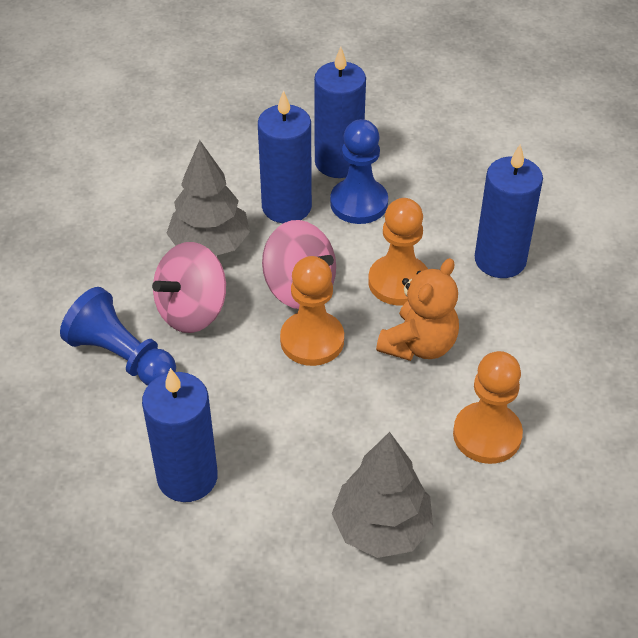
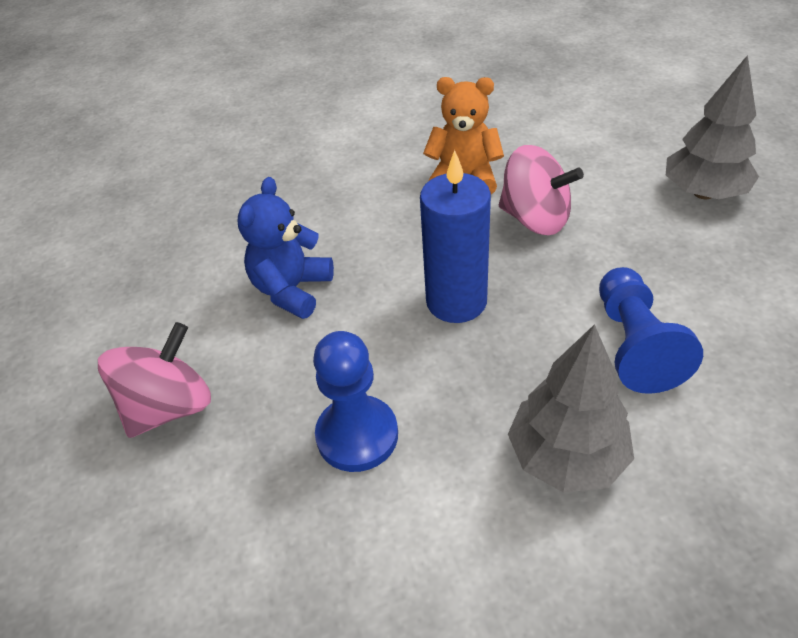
blue candle: 4 -> 1
blue teddy bear: 0 -> 1
orange pawn: 3 -> 0

